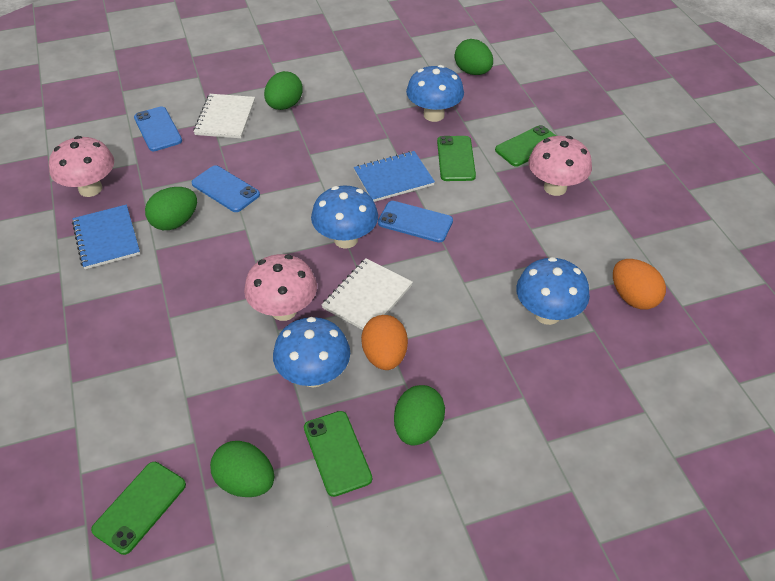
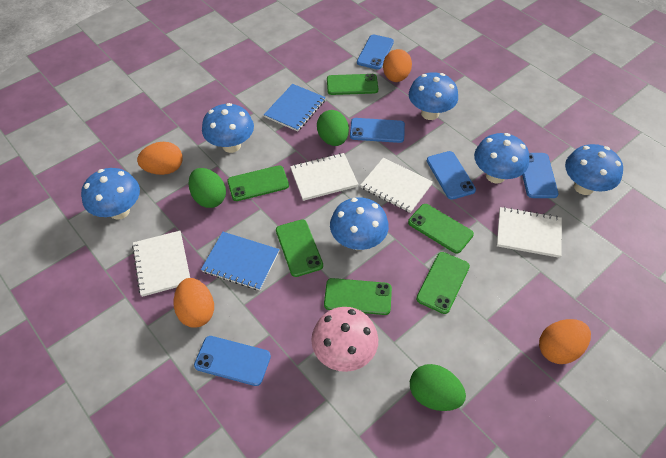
blue mushroom: 4 -> 6
blue phone: 3 -> 5
green egg: 5 -> 3
green phone: 4 -> 6
orange egg: 2 -> 4
pink mushroom: 3 -> 1
white notebook: 2 -> 4

